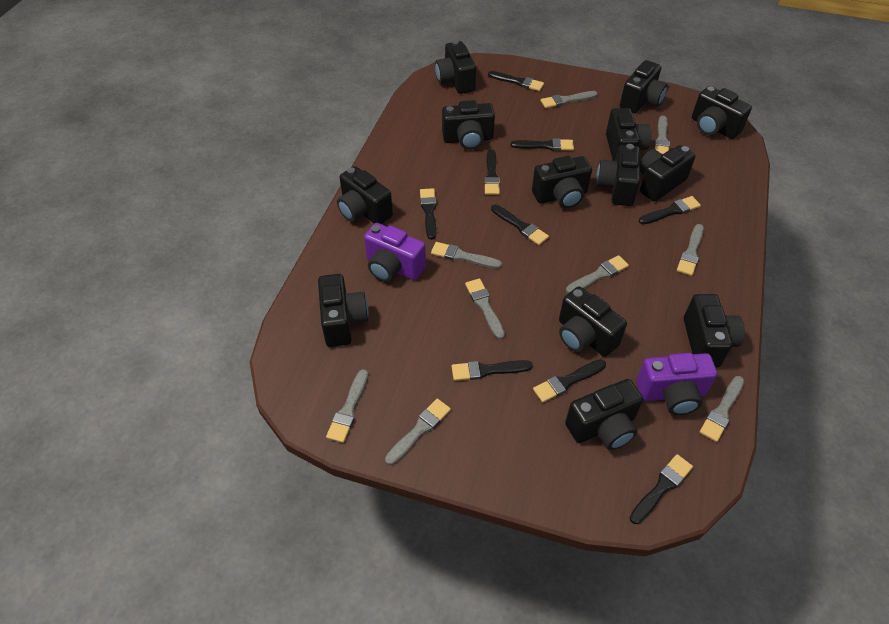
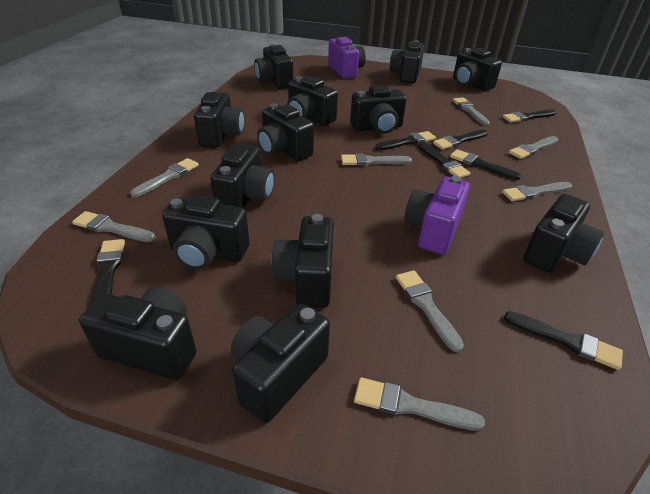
black brush: 9 -> 7
grey brush: 9 -> 8

